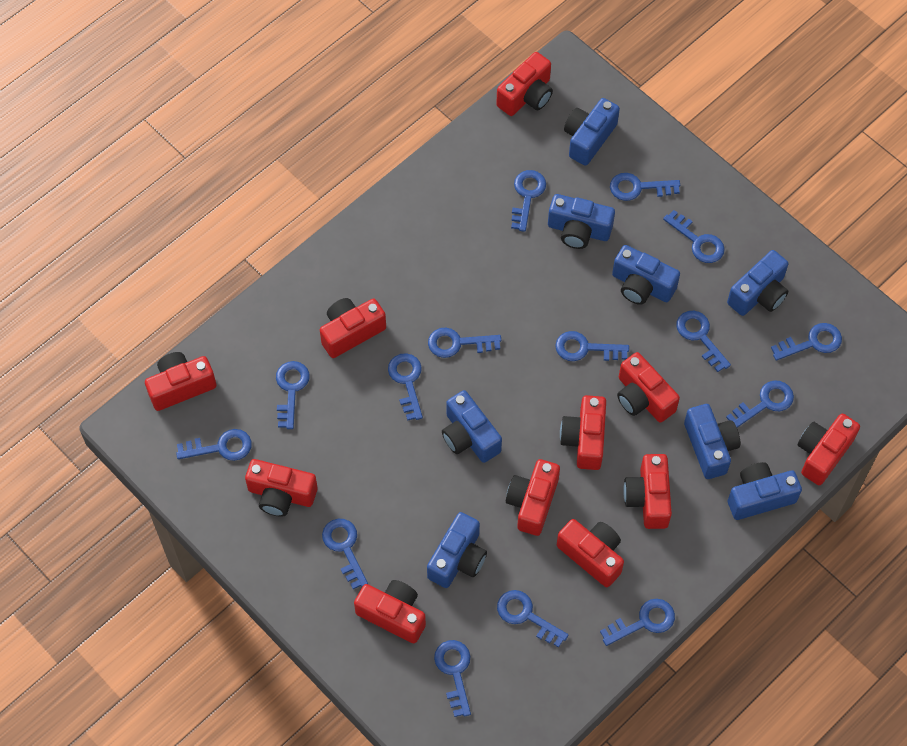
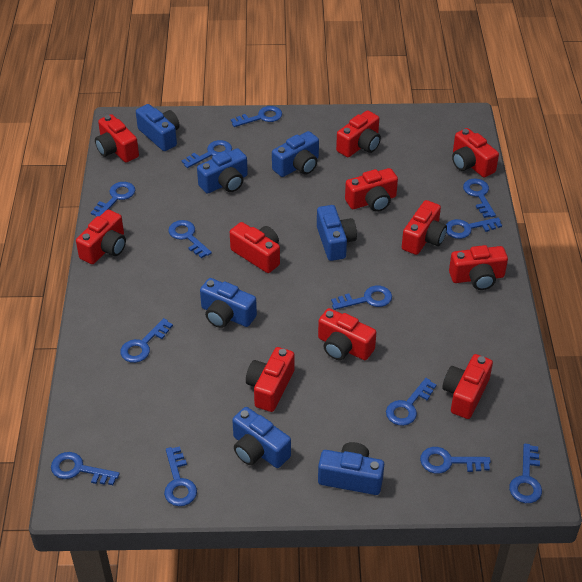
blue camera: 8 -> 7
blue key: 15 -> 13

